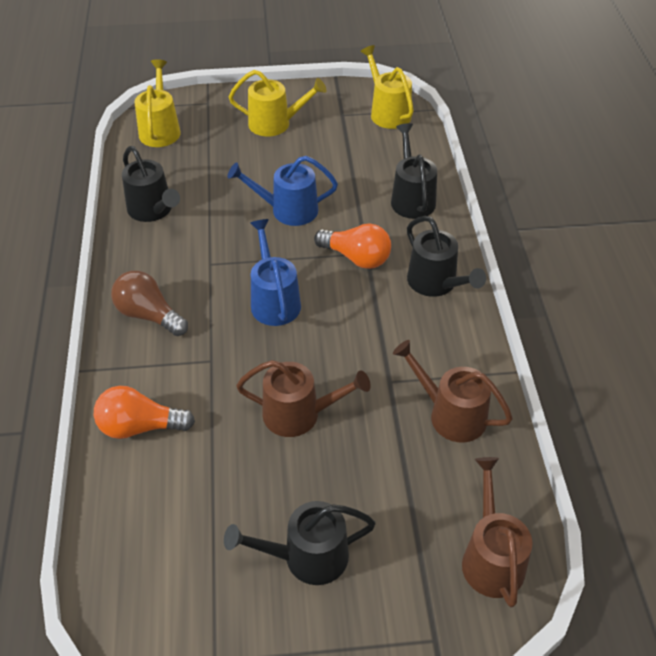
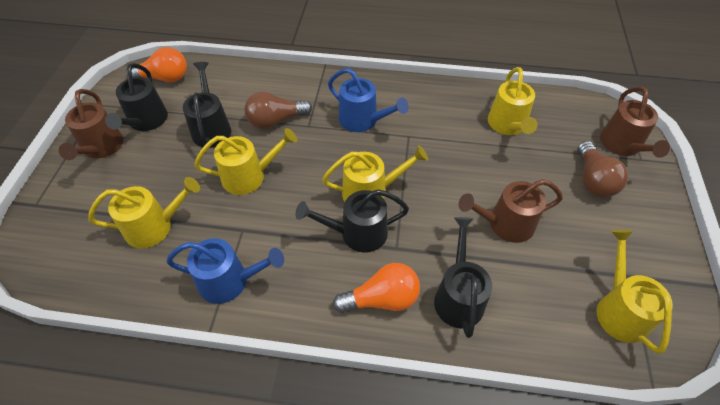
brown light bulb: 1 -> 2
yellow watering can: 3 -> 5

